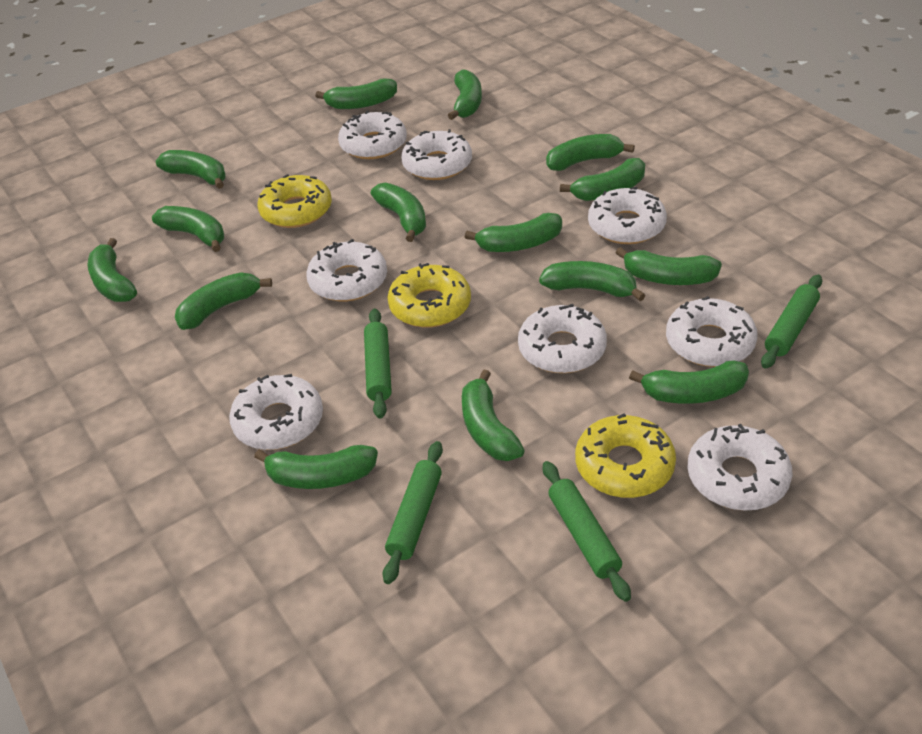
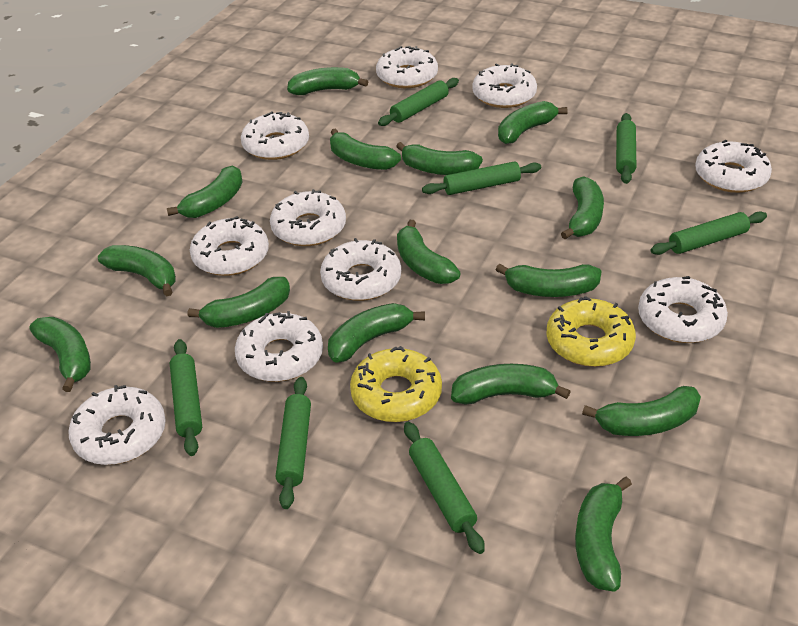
green rolling pin: 4 -> 7
white donut: 8 -> 10
yellow donut: 3 -> 2

